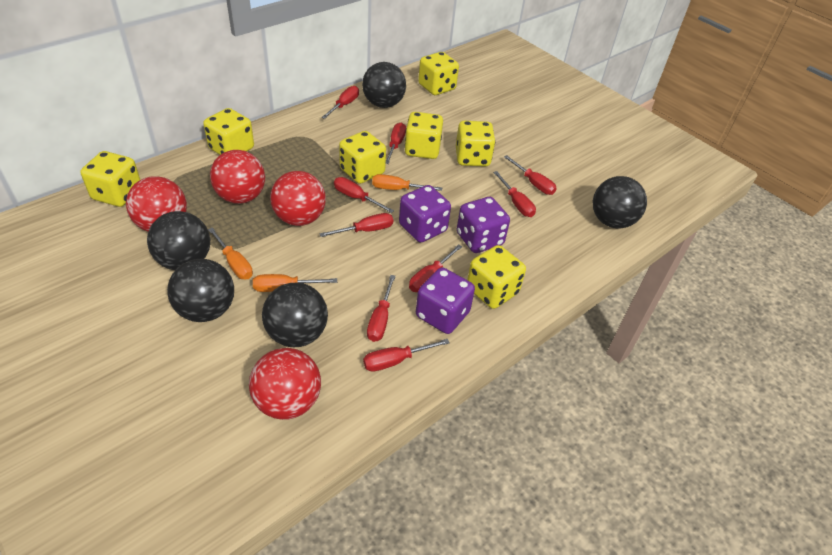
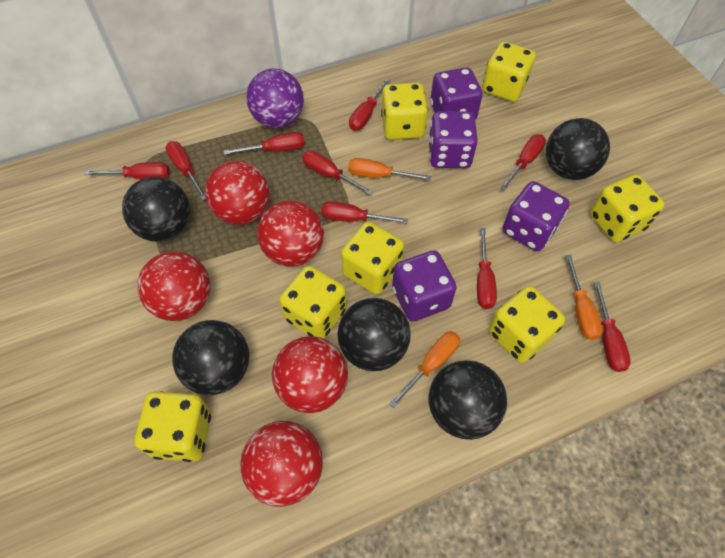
purple ball: 0 -> 1
purple dice: 3 -> 4
red ball: 4 -> 5

